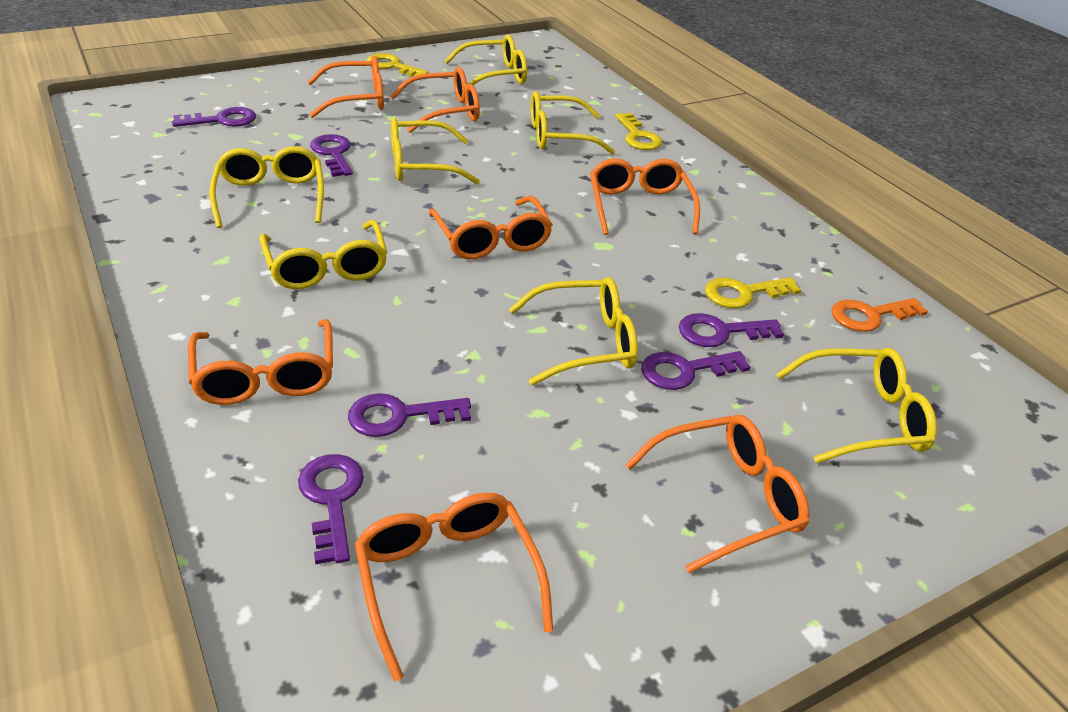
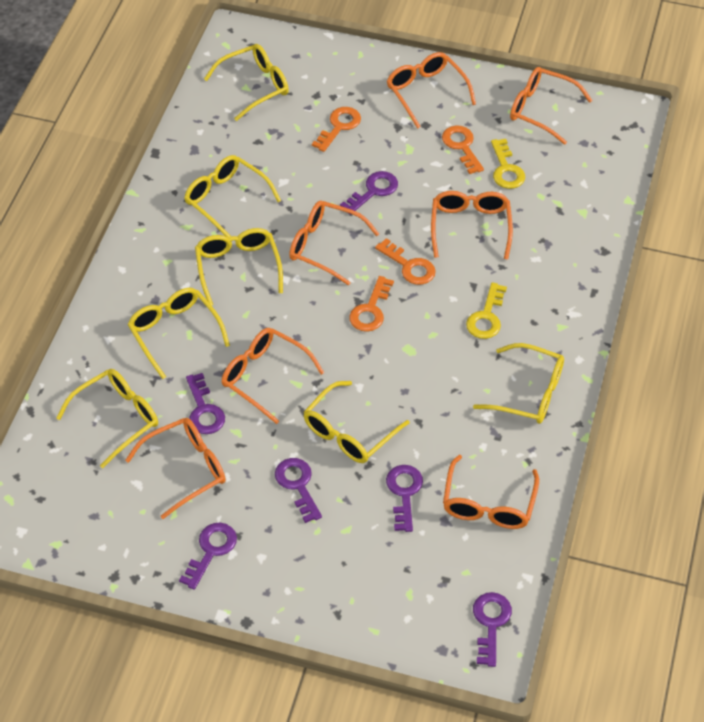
orange key: 1 -> 4
yellow key: 3 -> 2

